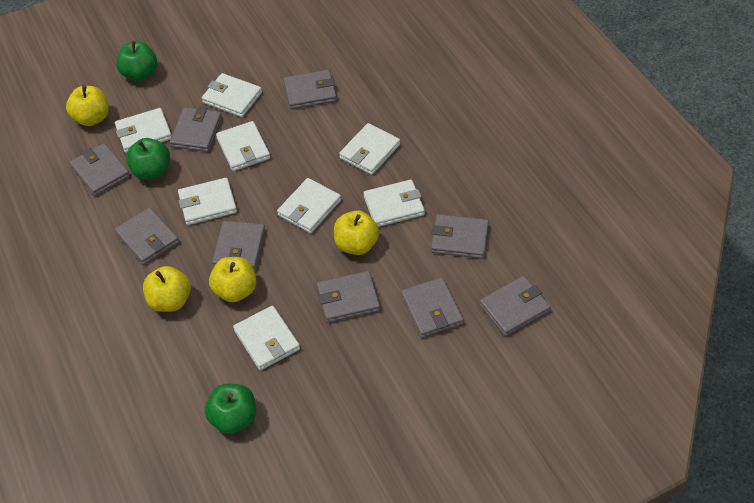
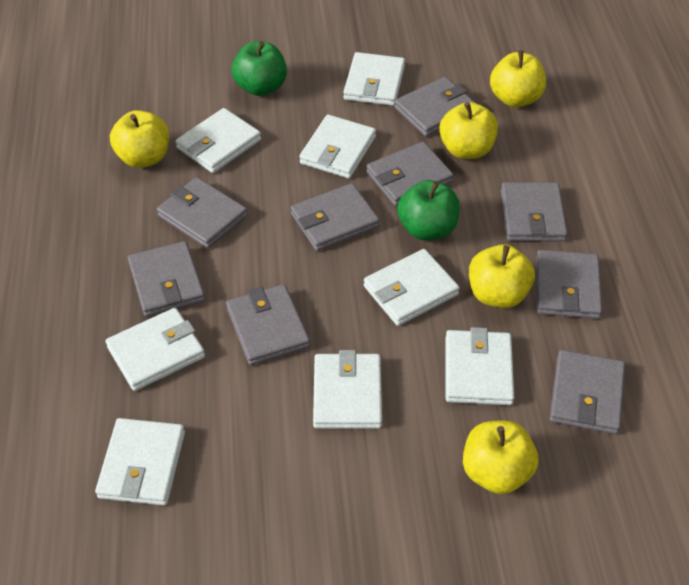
green apple: 3 -> 2
yellow apple: 4 -> 5

